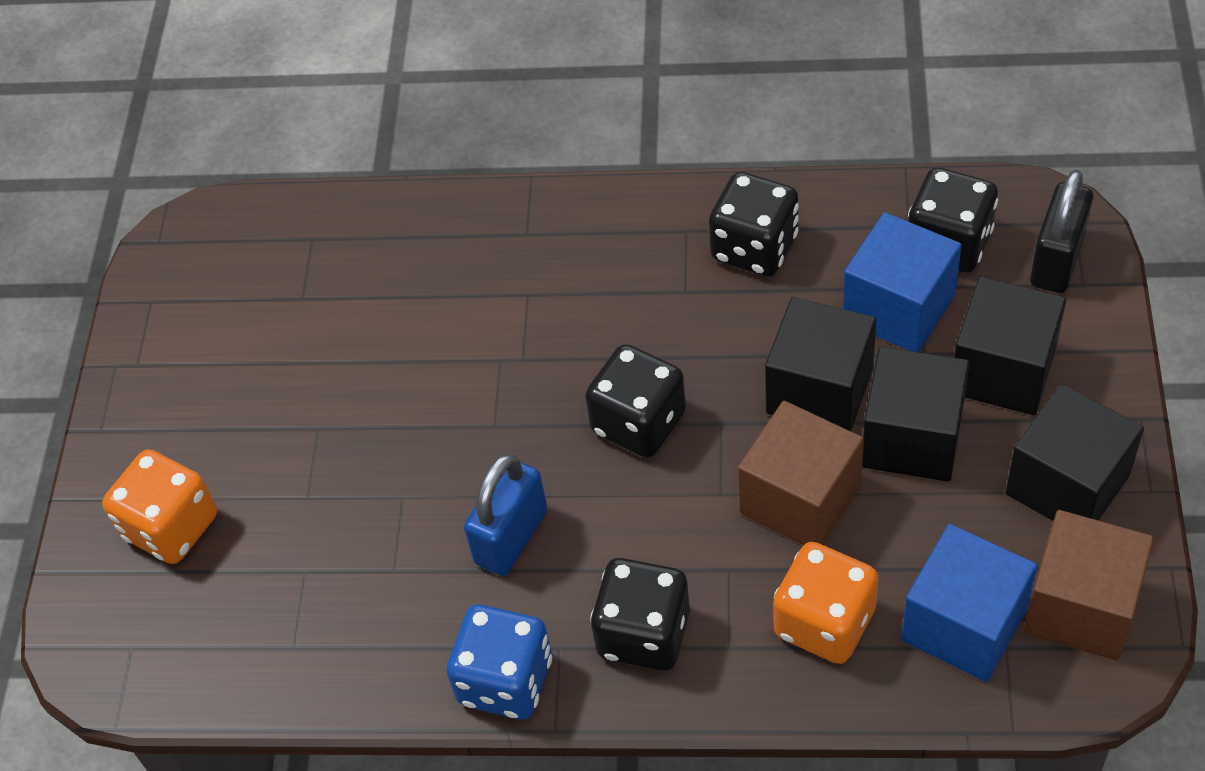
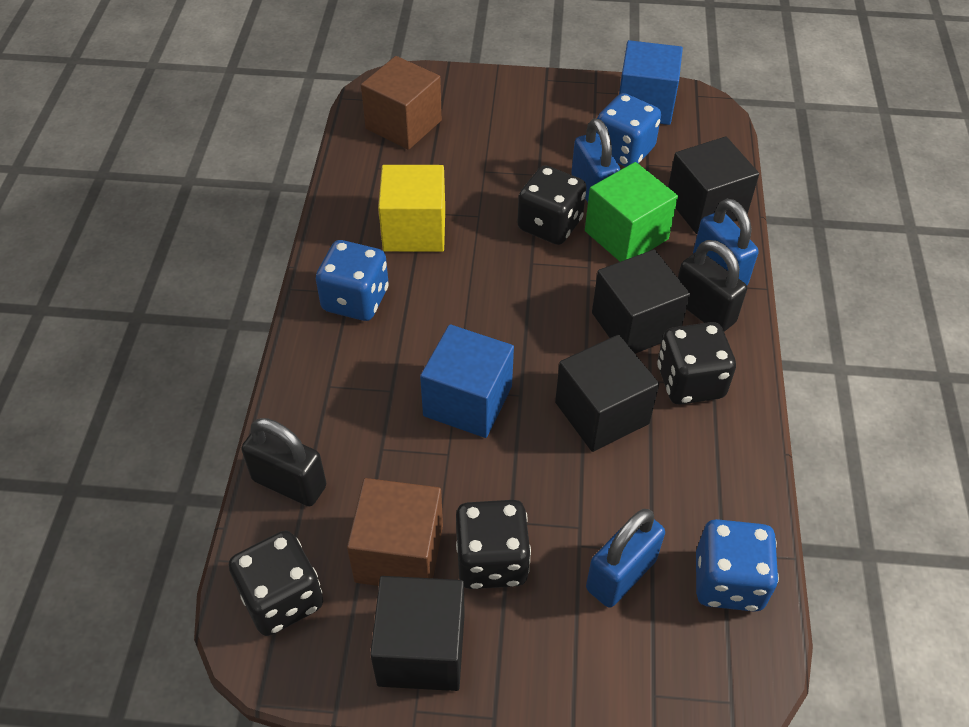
black padlock: 1 -> 2
blue dice: 1 -> 3
blue padlock: 1 -> 3
green cube: 0 -> 1
orange dice: 2 -> 0
yellow cube: 0 -> 1

